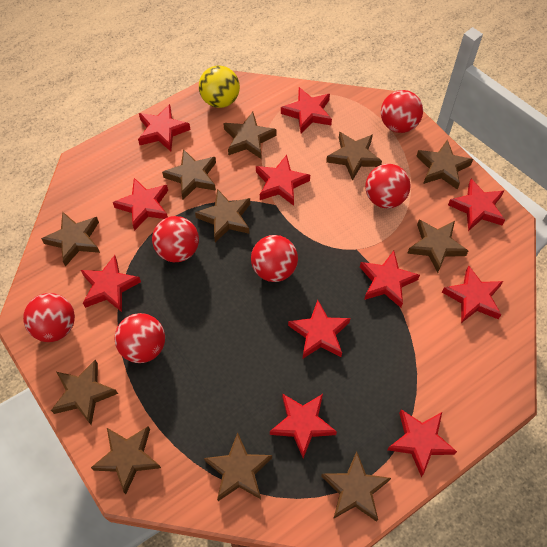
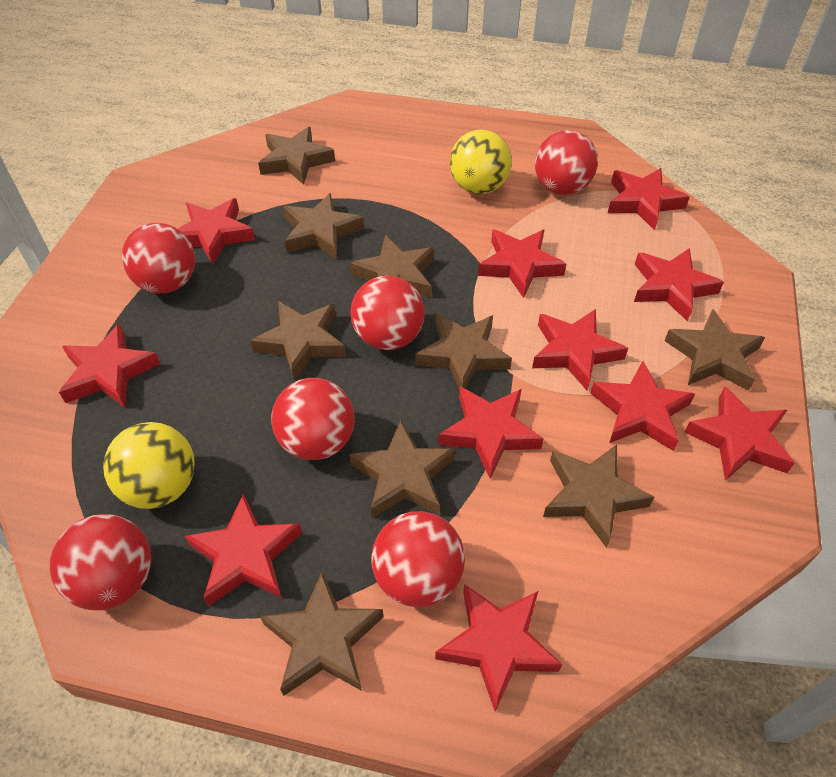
brown star: 11 -> 9
yellow ball: 1 -> 2

